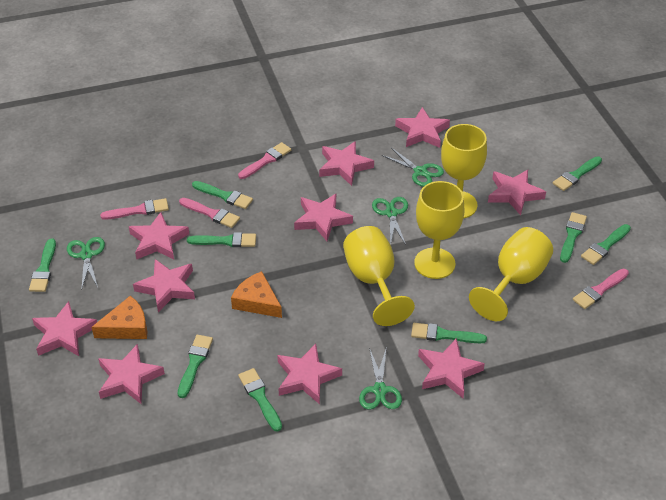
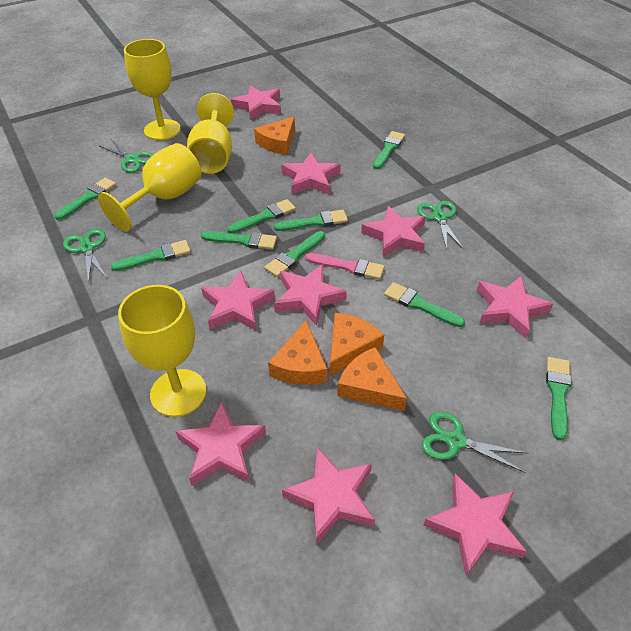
orange cheese: 2 -> 4
pink brush: 4 -> 1
pink star: 10 -> 9

